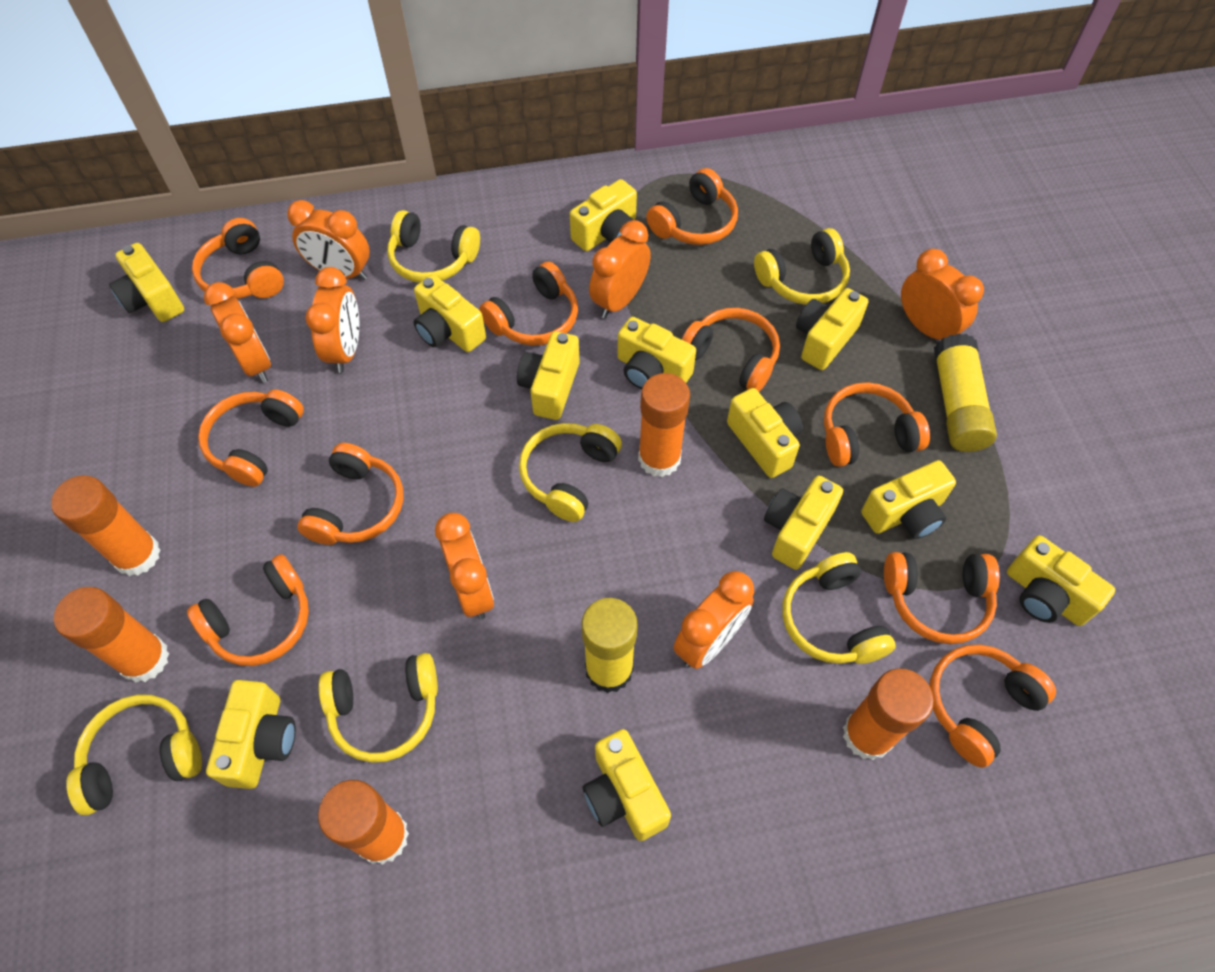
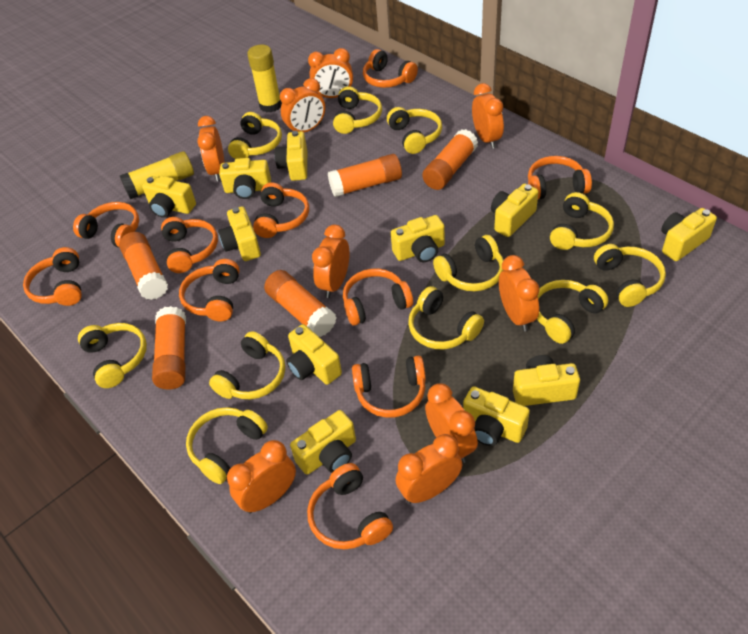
orange clock: 7 -> 9
yellow camera: 12 -> 11
yellow headphones: 6 -> 11

